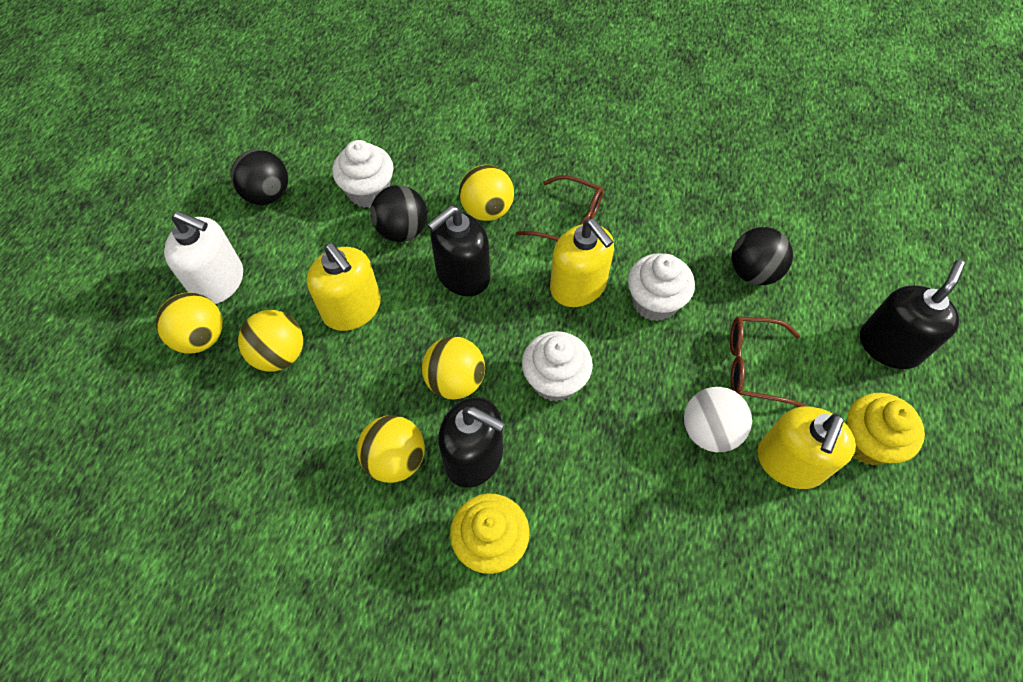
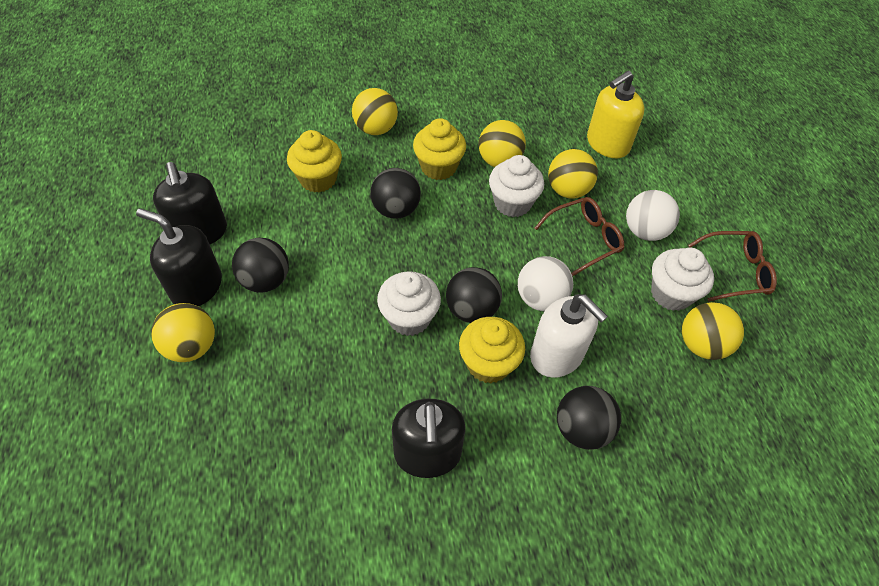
black ball: 3 -> 4
white ball: 1 -> 2
yellow cupcake: 2 -> 3
yellow soap dispenser: 3 -> 1

